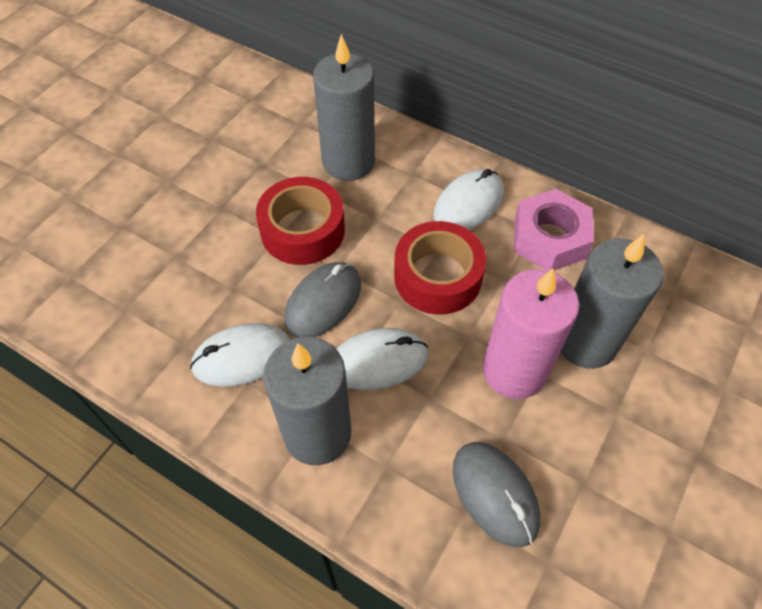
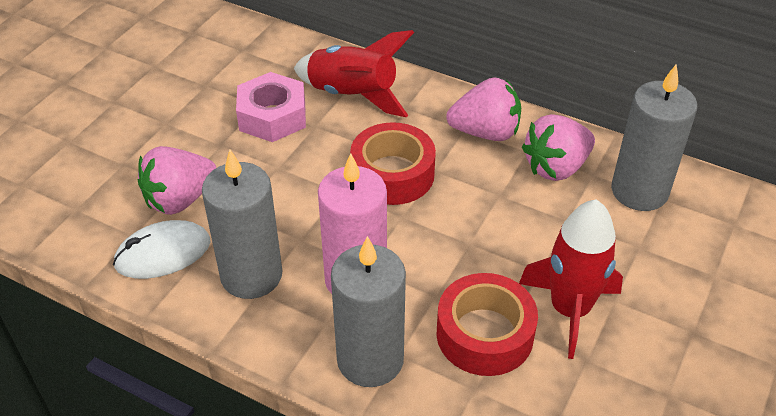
grey mouse: 2 -> 0
pink strawberry: 0 -> 3
red rocket: 0 -> 2
white mouse: 3 -> 1

